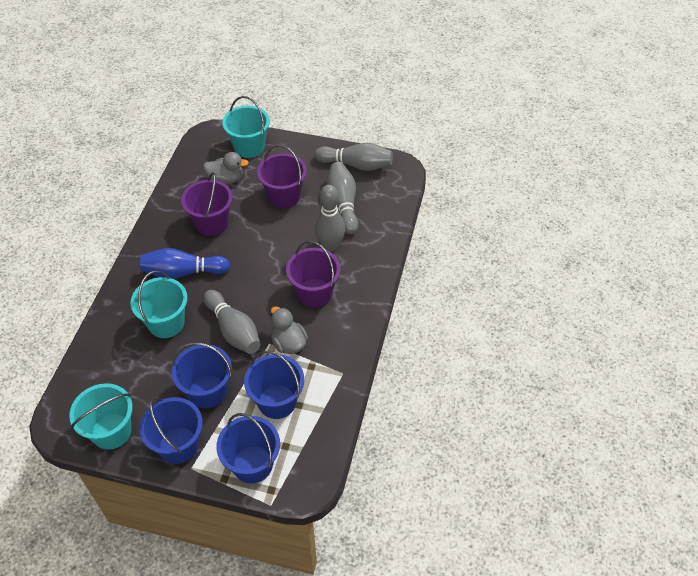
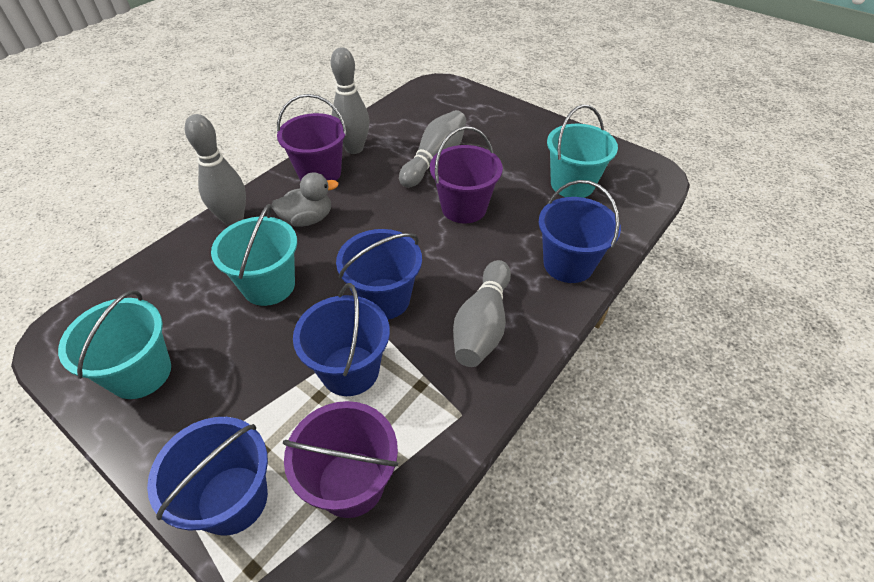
blue bowling pin: 1 -> 0
grey duck: 2 -> 1

